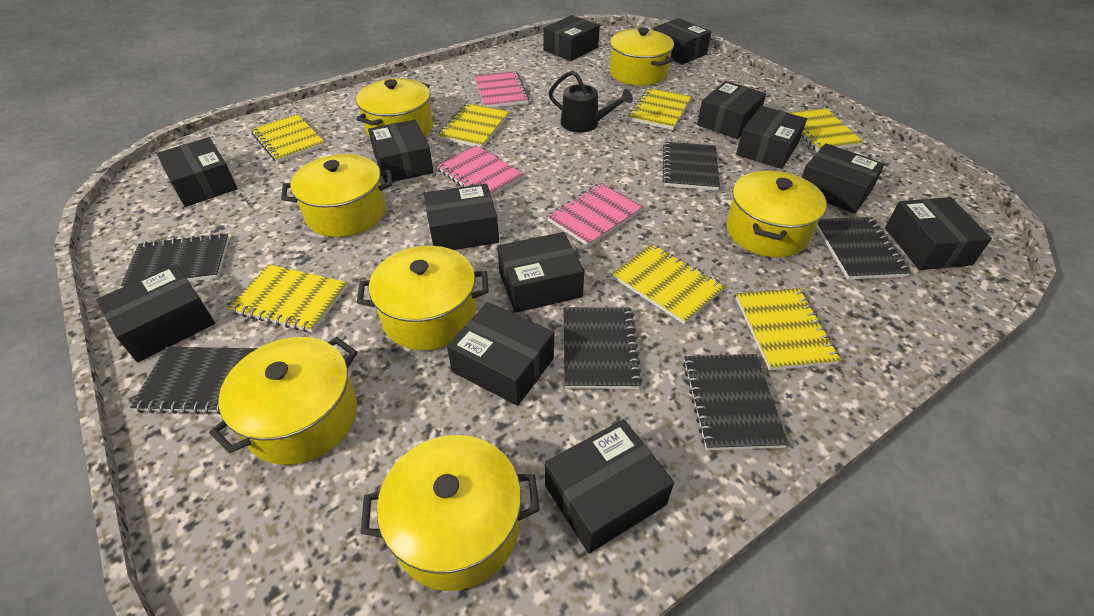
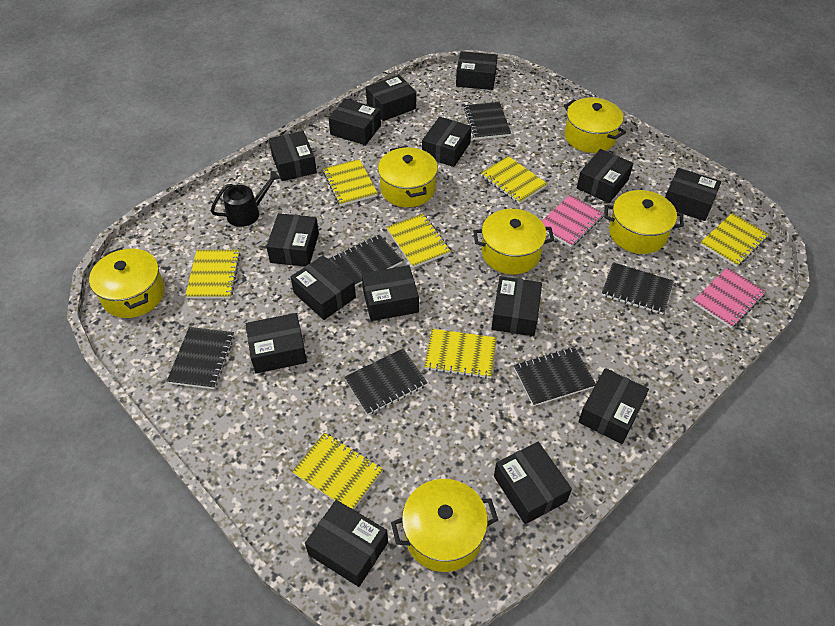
black box: 13 -> 15
pink notebook: 3 -> 2
yellow pot: 7 -> 6

